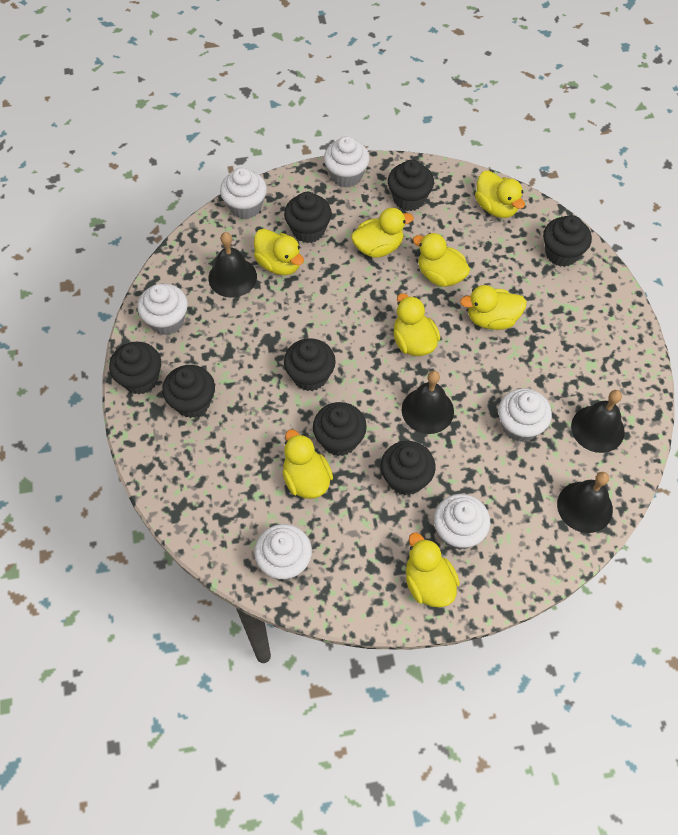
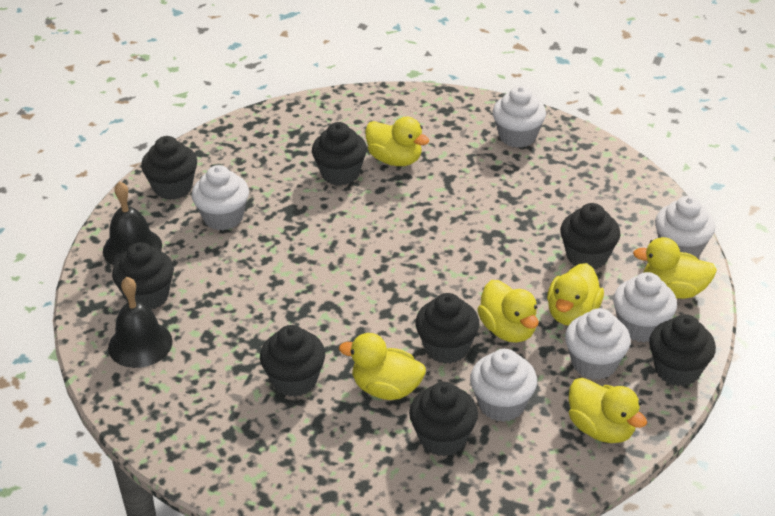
black bell: 4 -> 2
yellow duck: 8 -> 6

